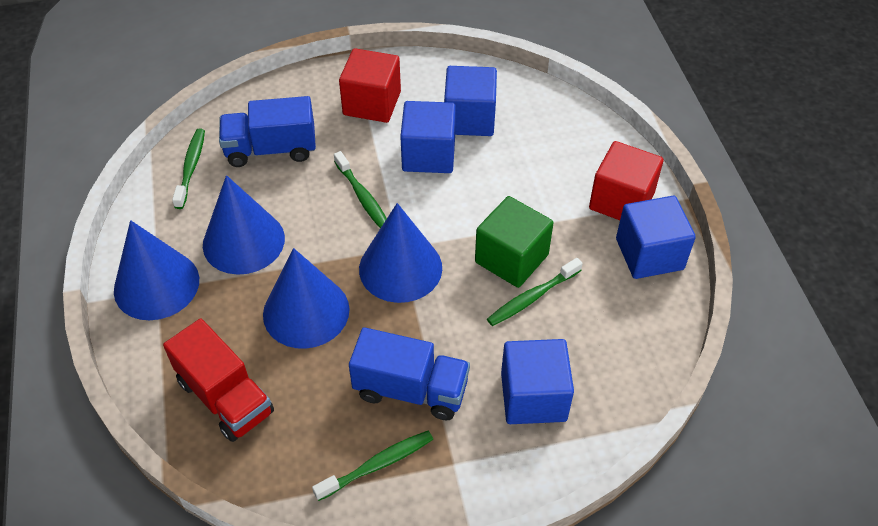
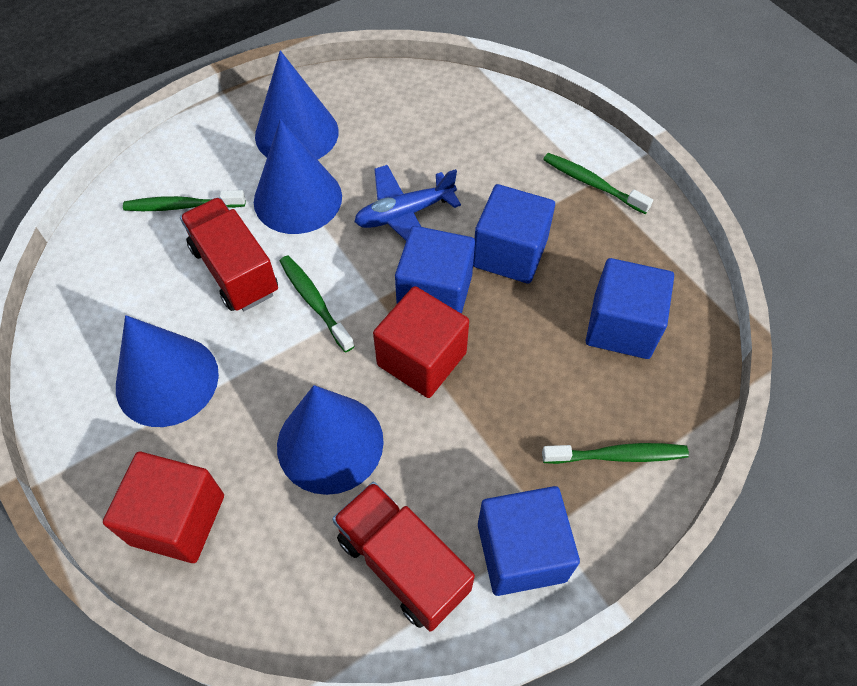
blue plane: 0 -> 1
blue truck: 2 -> 0
green cube: 1 -> 0
red truck: 1 -> 2

